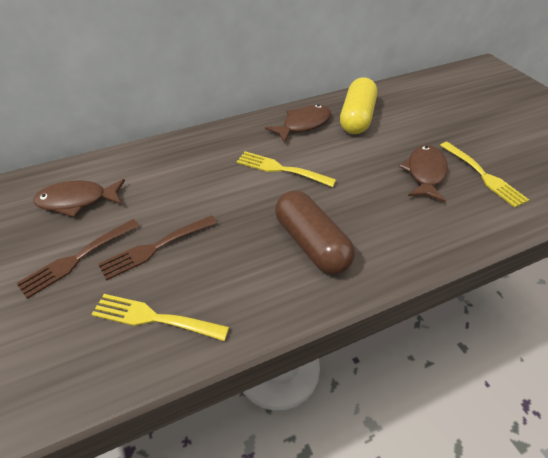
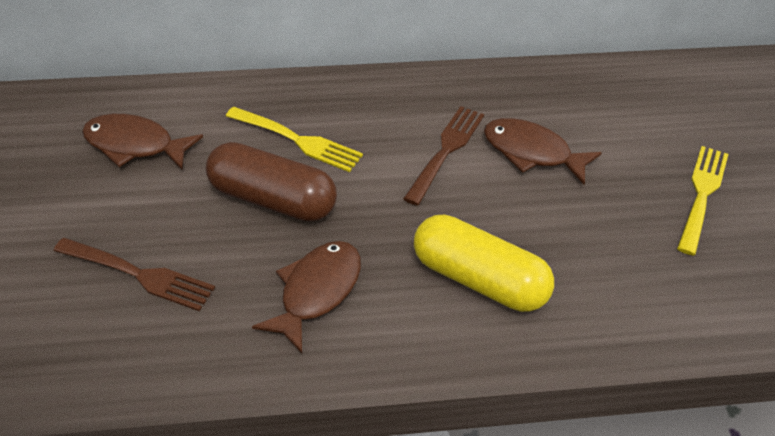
yellow fork: 3 -> 2

